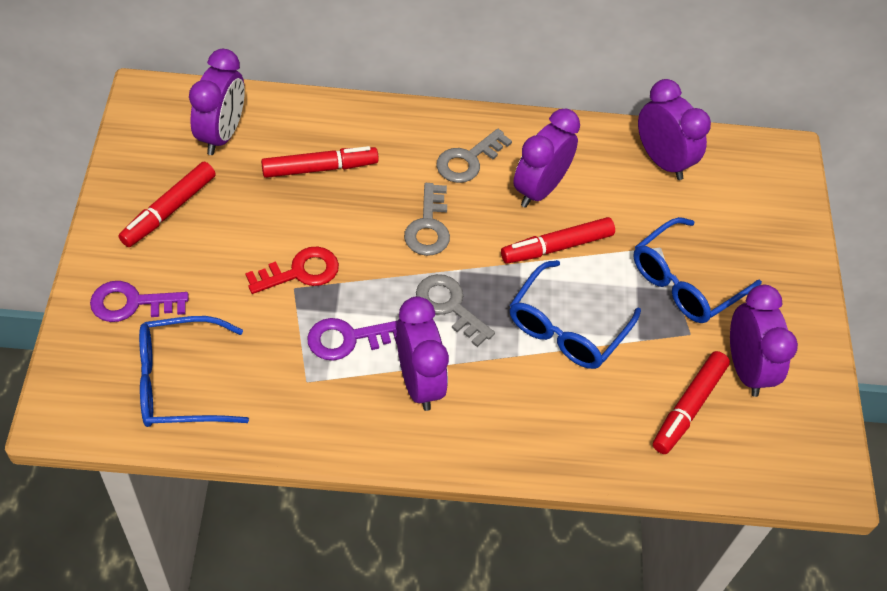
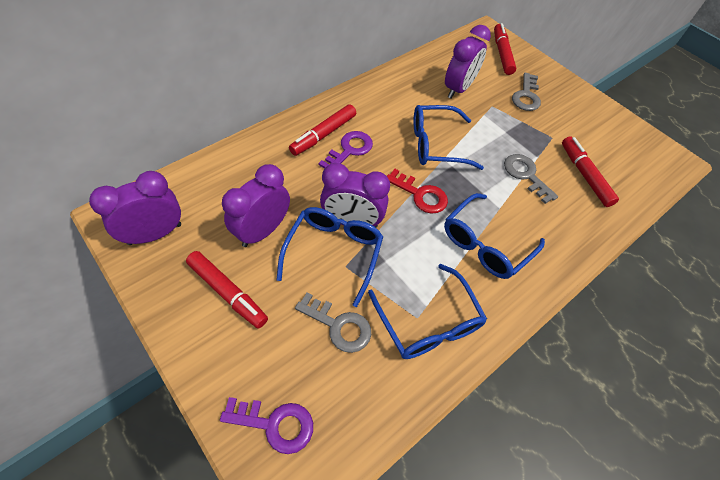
blue glasses: 3 -> 4
purple clock: 5 -> 4

